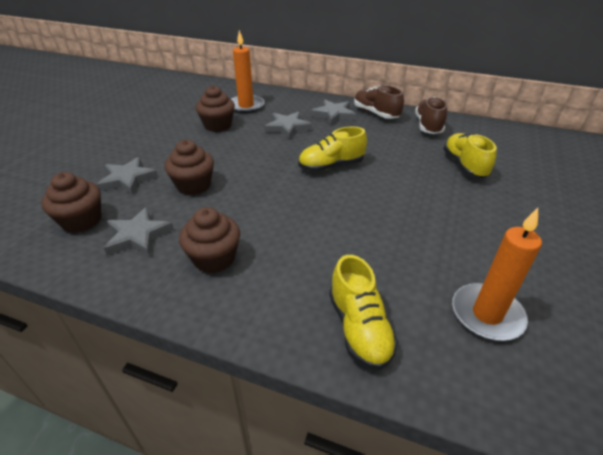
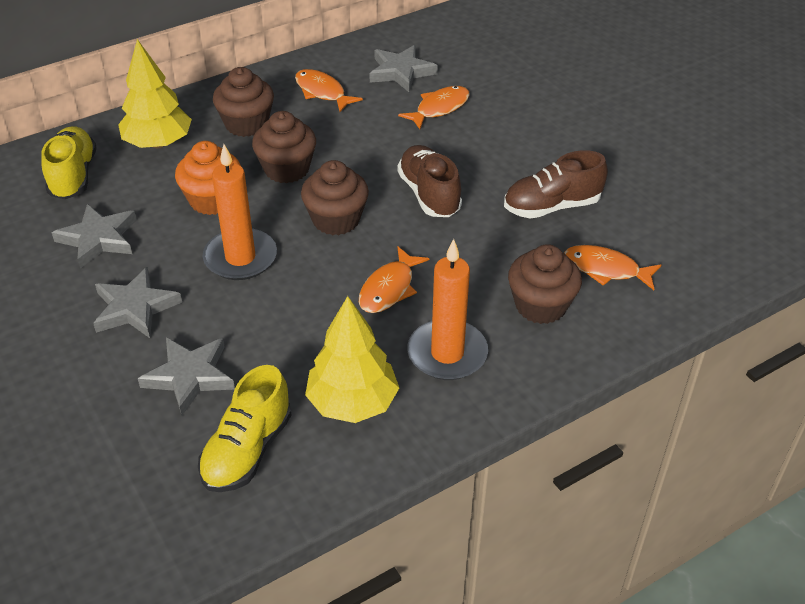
orange cupcake: 0 -> 1
orange fish: 0 -> 4
yellow shoe: 3 -> 2
yellow tree: 0 -> 2

